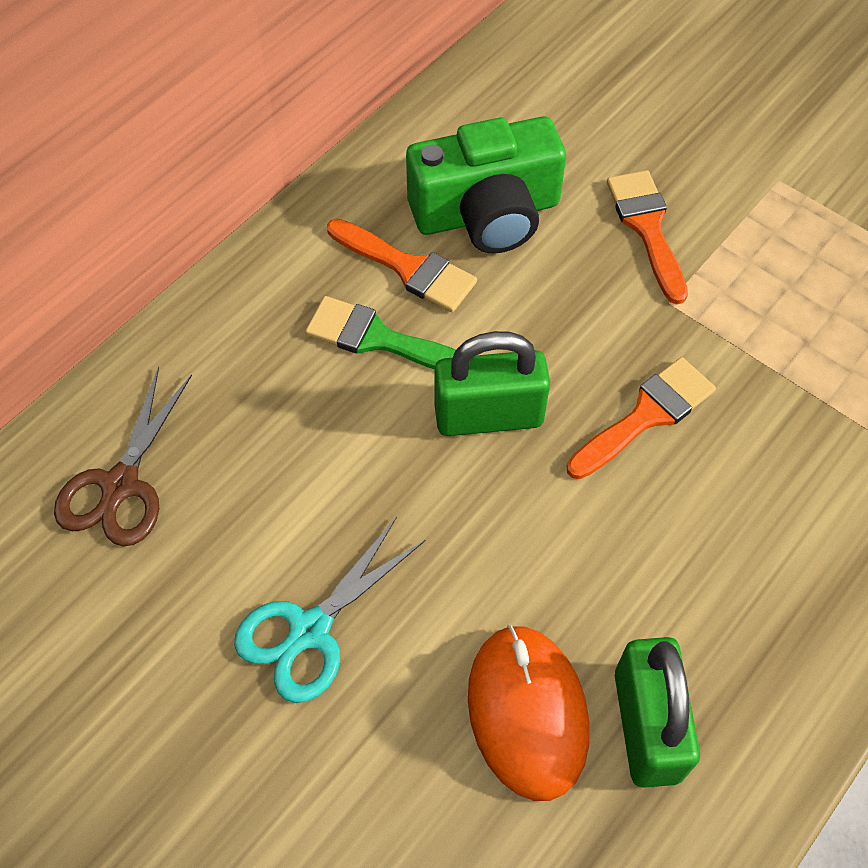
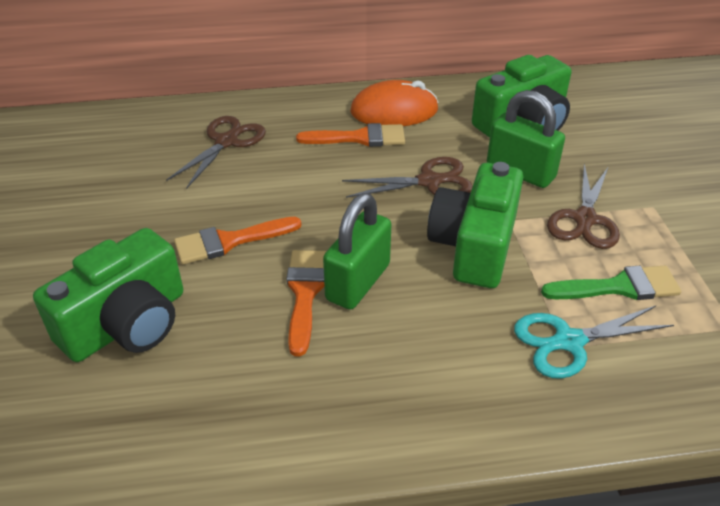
brown scissors: 1 -> 3
green camera: 1 -> 3

